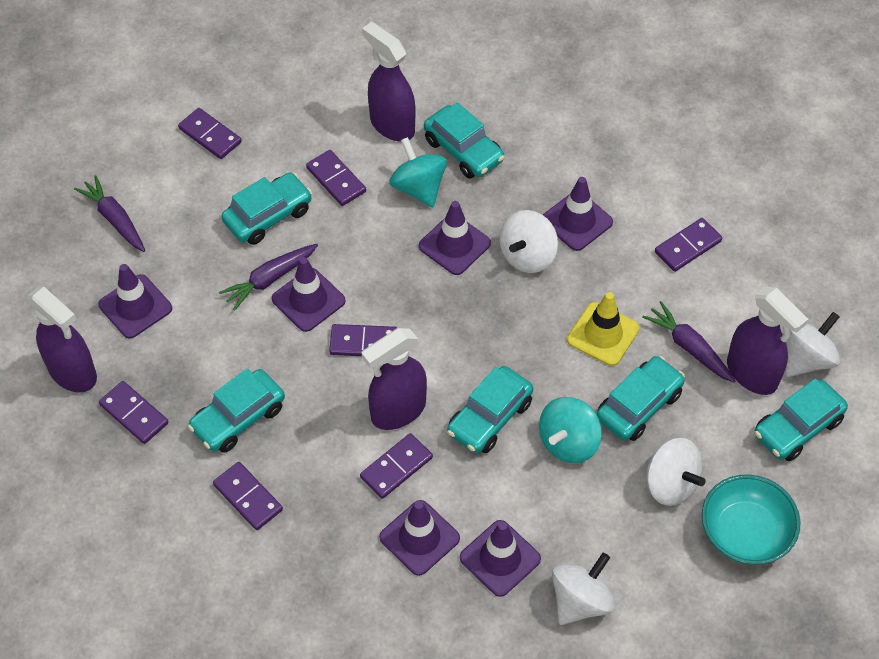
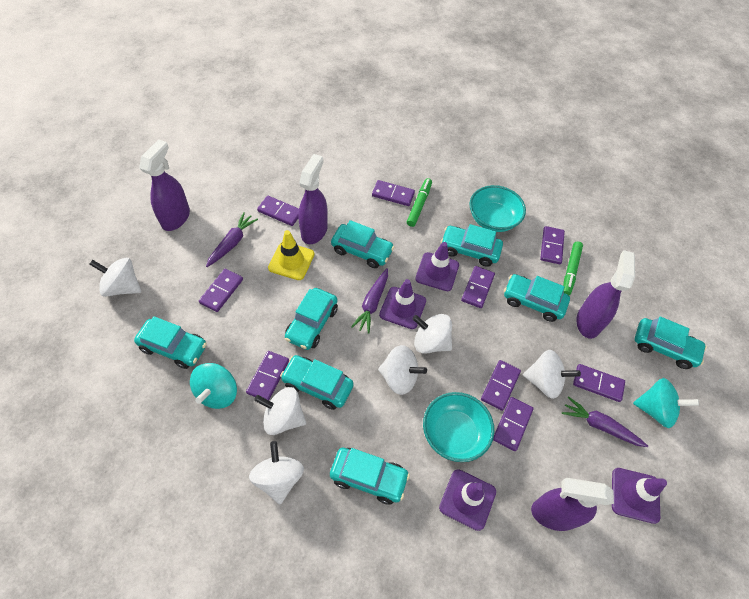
green marker: 0 -> 2
purple domino: 7 -> 9
purple traffic cone: 6 -> 4
turquoise bowl: 1 -> 2
turquoise car: 6 -> 8
white spinning top: 4 -> 6

